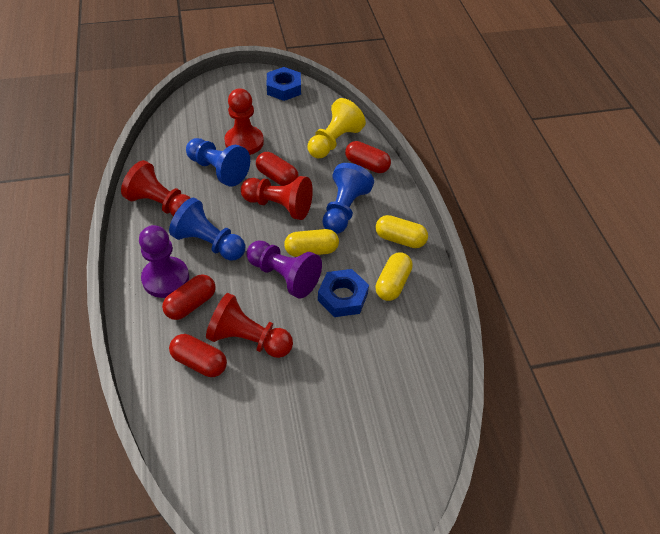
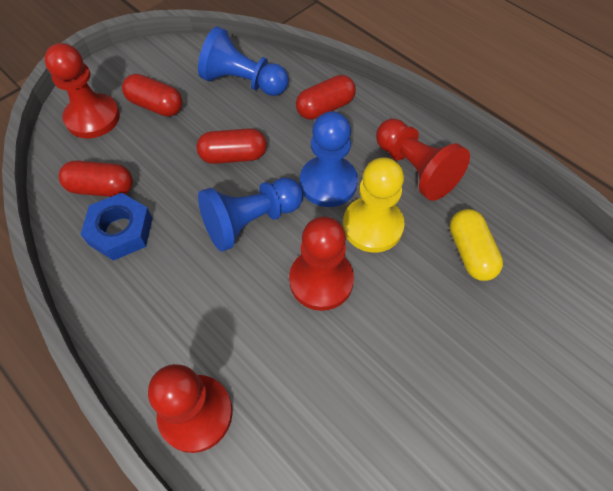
blue nut: 2 -> 1
purple pawn: 2 -> 0
yellow capsule: 3 -> 1

